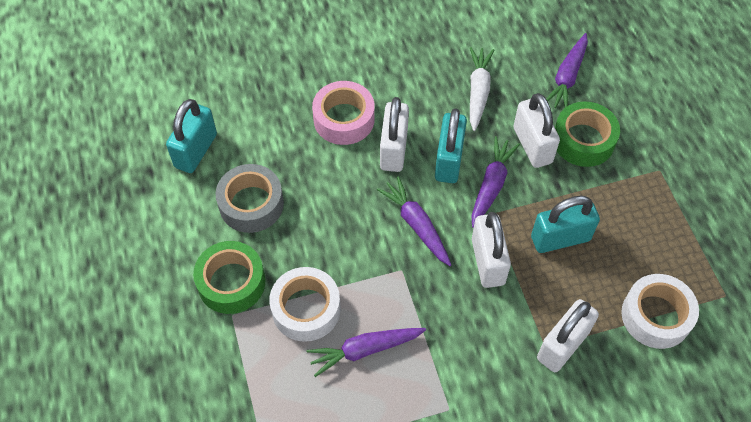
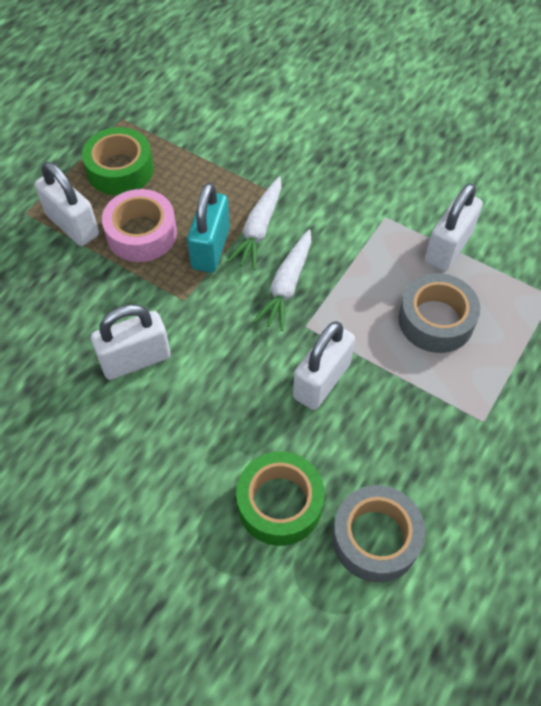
grey tape: 1 -> 2
purple carrot: 4 -> 0
turquoise padlock: 3 -> 1
white carrot: 1 -> 2
white tape: 2 -> 0

